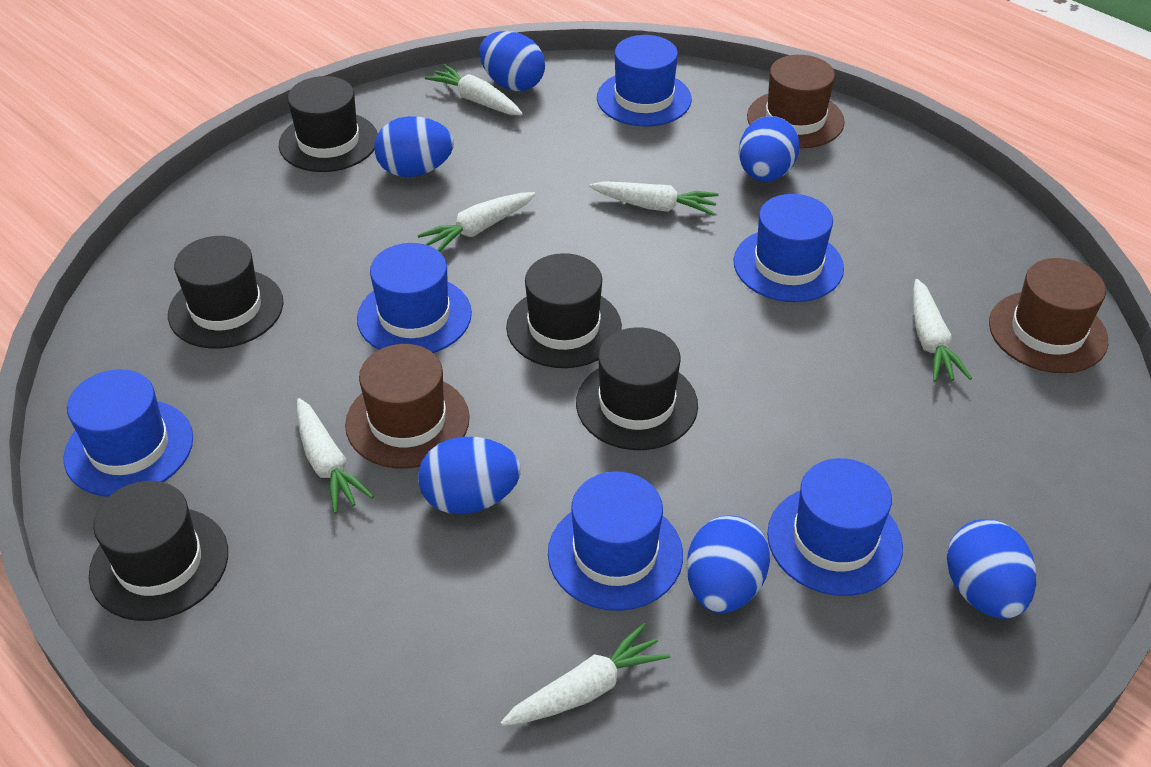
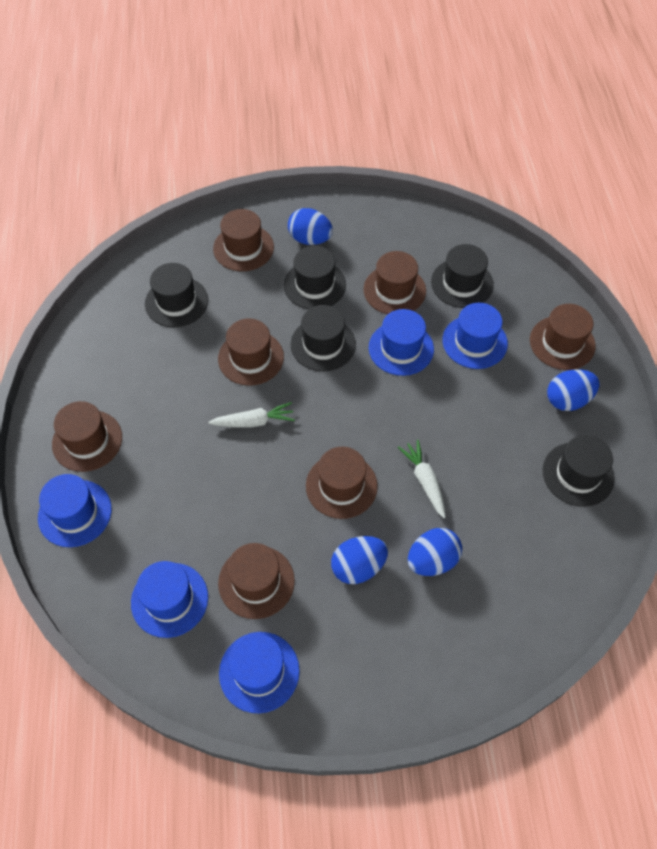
blue egg: 6 -> 4
blue hat: 6 -> 5
brown hat: 3 -> 7
white carrot: 6 -> 2

